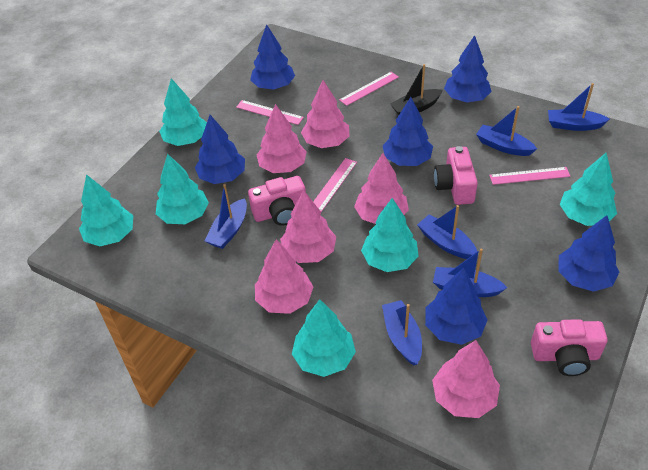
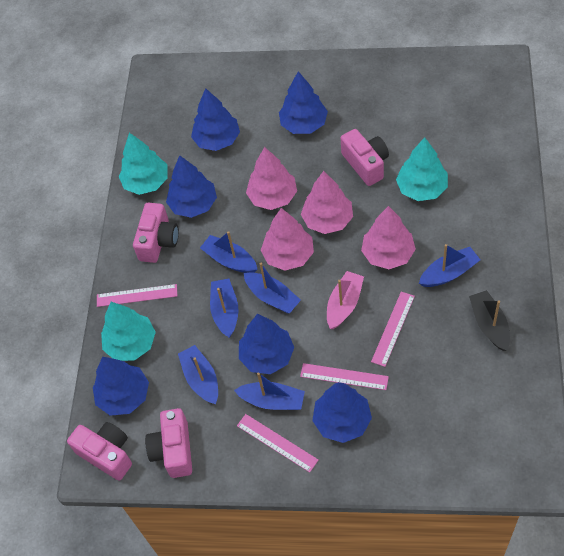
pink boat: 0 -> 1
pink camera: 3 -> 4
pink tree: 6 -> 4
turquoise tree: 6 -> 3

